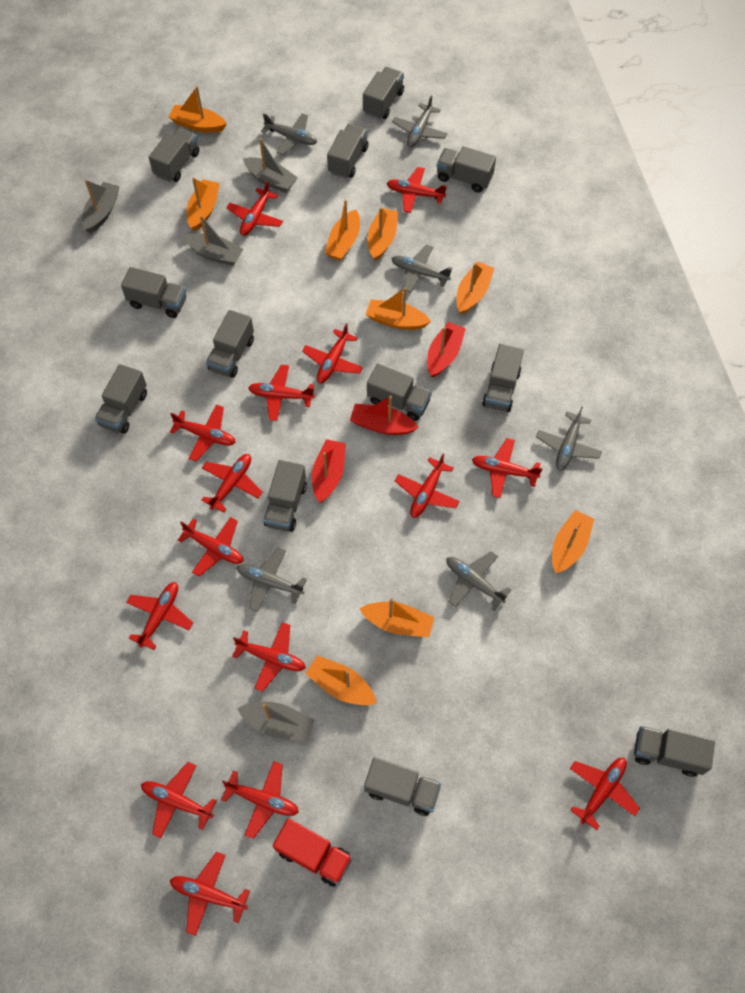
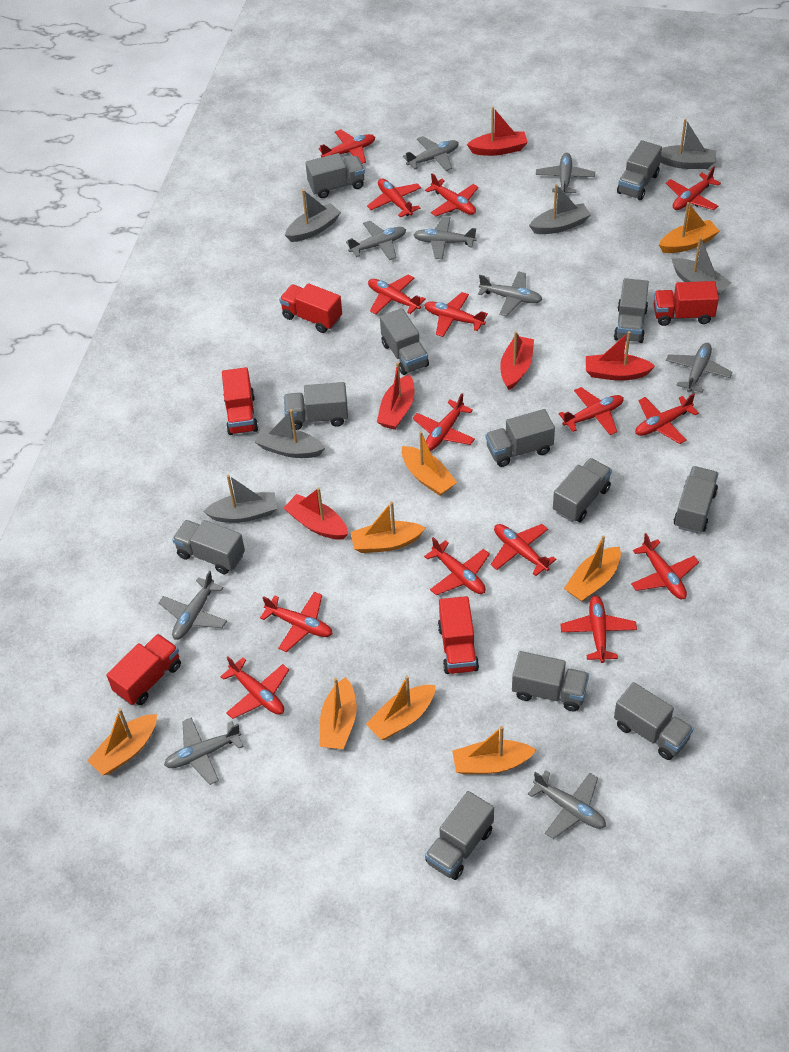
grey boat: 4 -> 6
grey plane: 6 -> 9
orange boat: 9 -> 8
red boat: 3 -> 5
red truck: 1 -> 5

